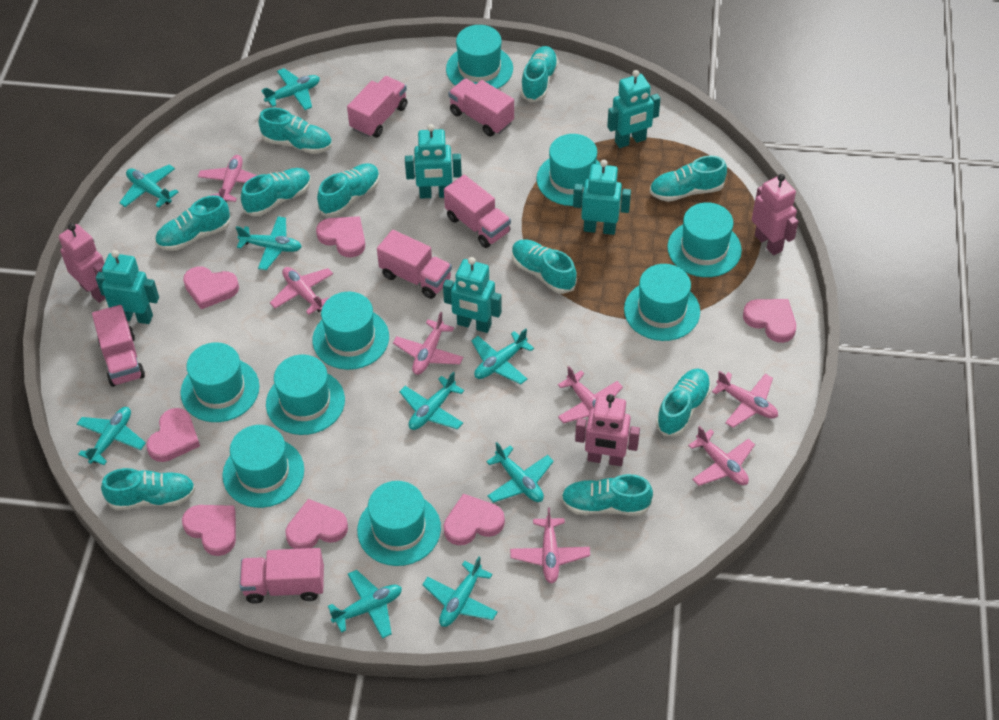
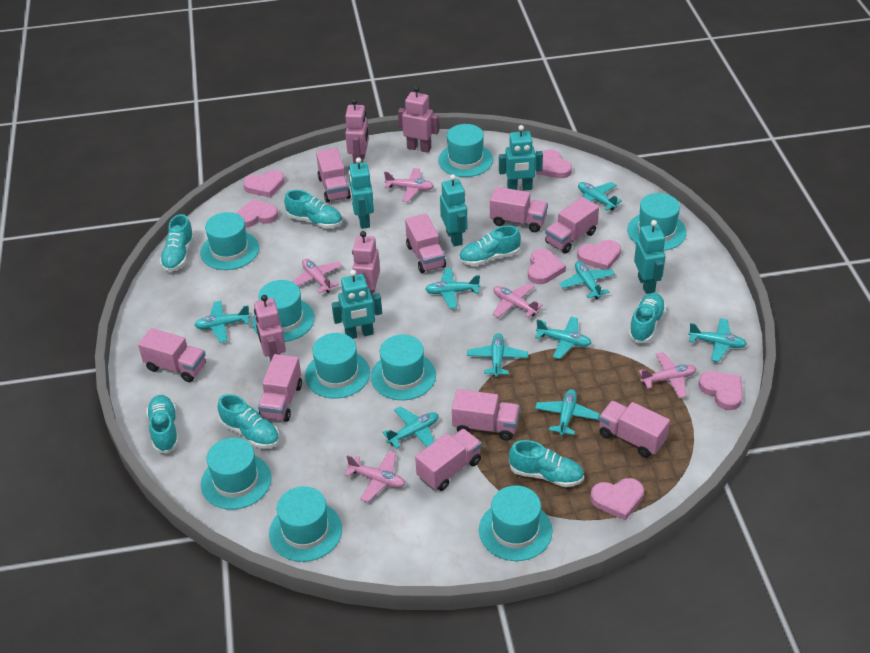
pink plane: 7 -> 5
pink robot: 3 -> 4
pink truck: 6 -> 9
turquoise shoe: 10 -> 7

